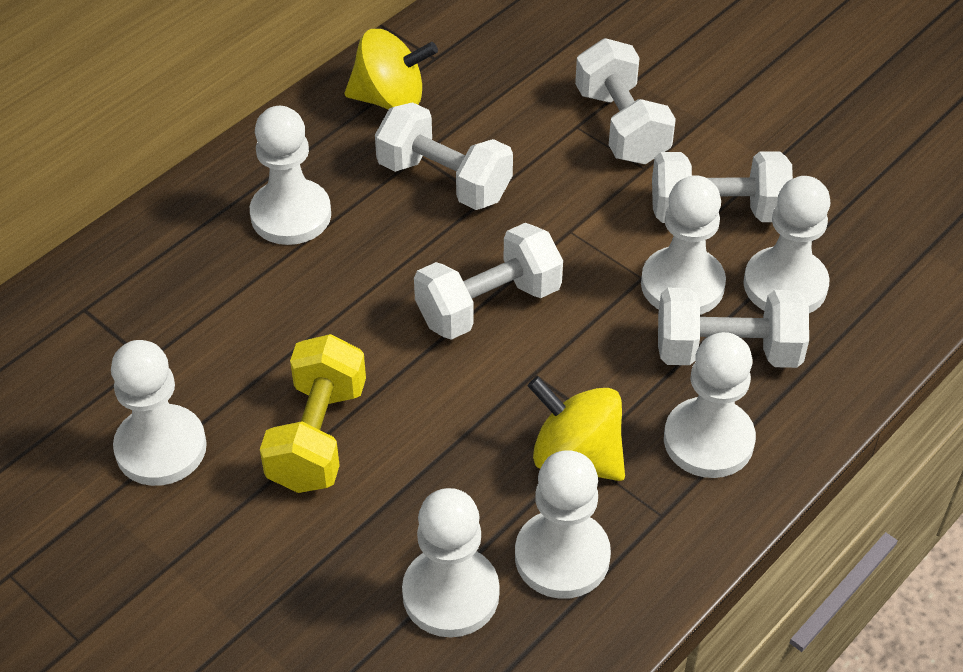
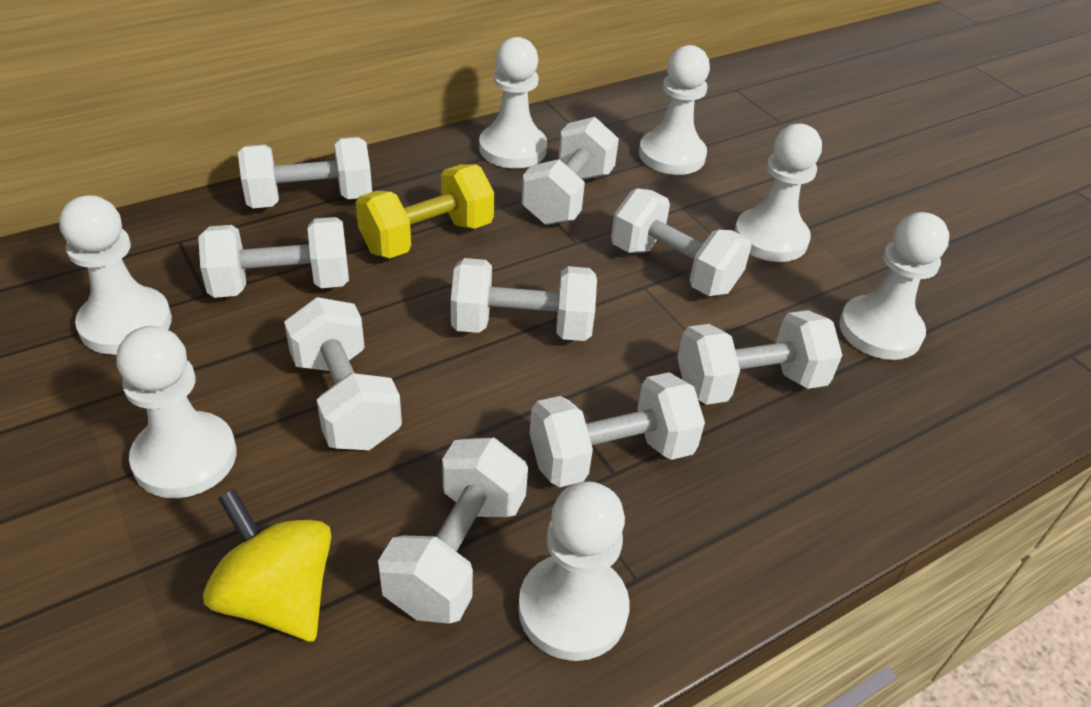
white dumbbell: 5 -> 9
yellow spinning top: 2 -> 1

